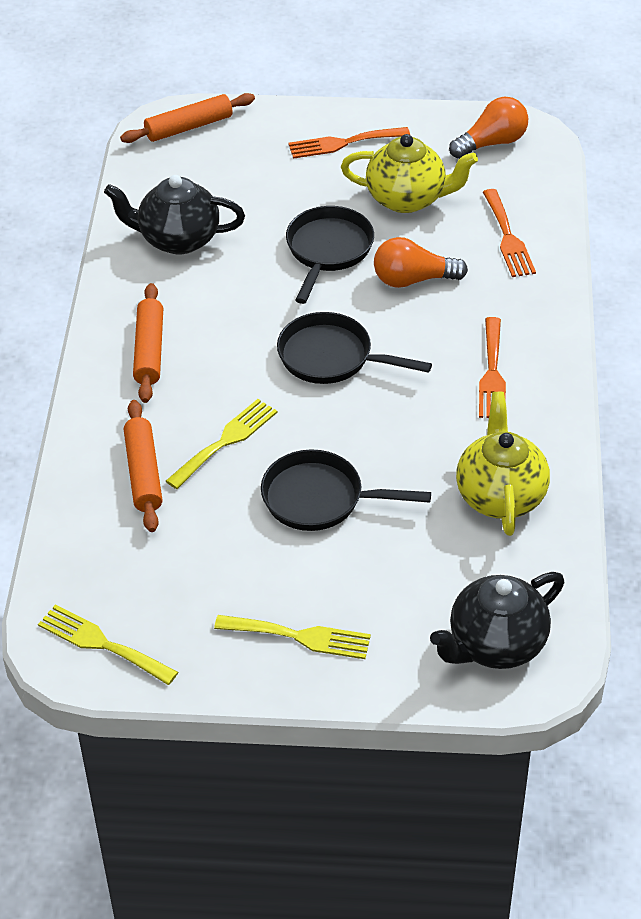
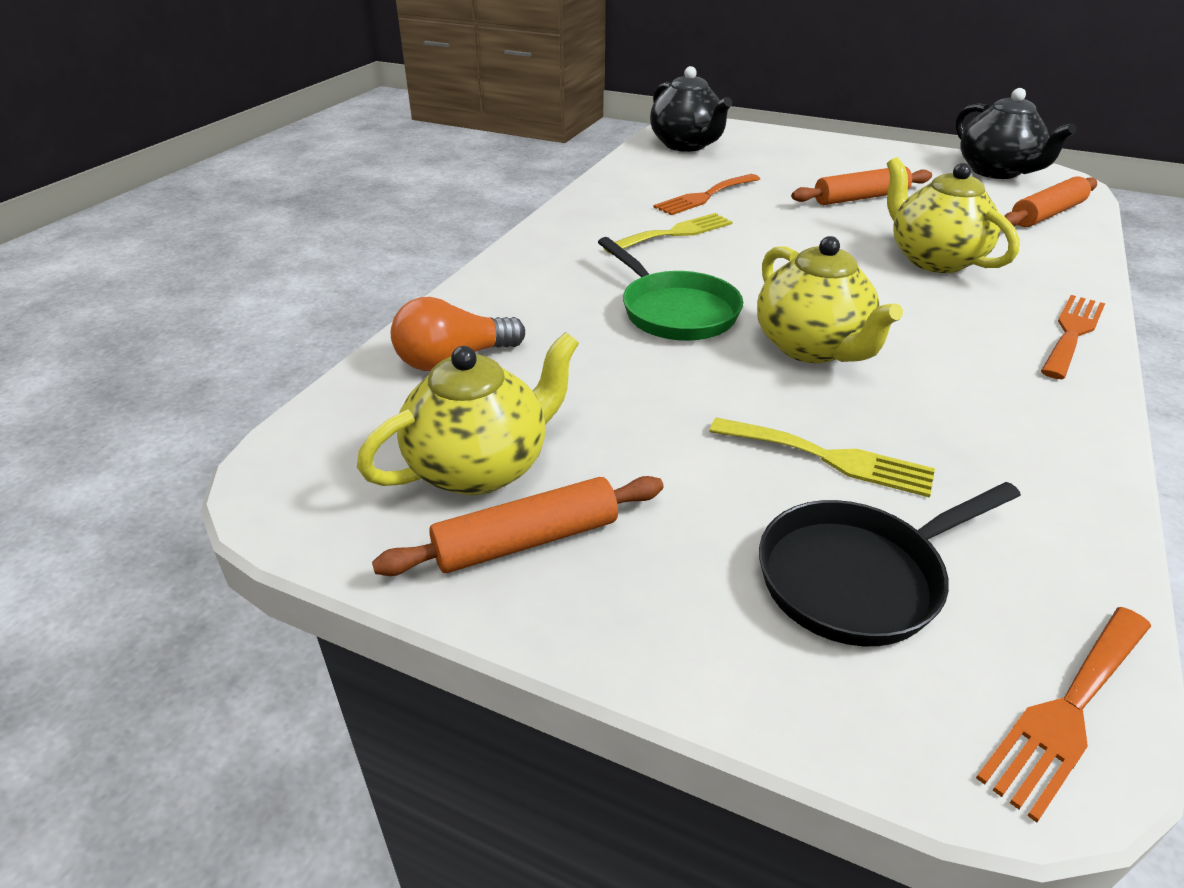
black pan: 3 -> 1
green pan: 0 -> 1
orange light bulb: 2 -> 1
yellow fork: 3 -> 2
yellow teapot: 2 -> 3

